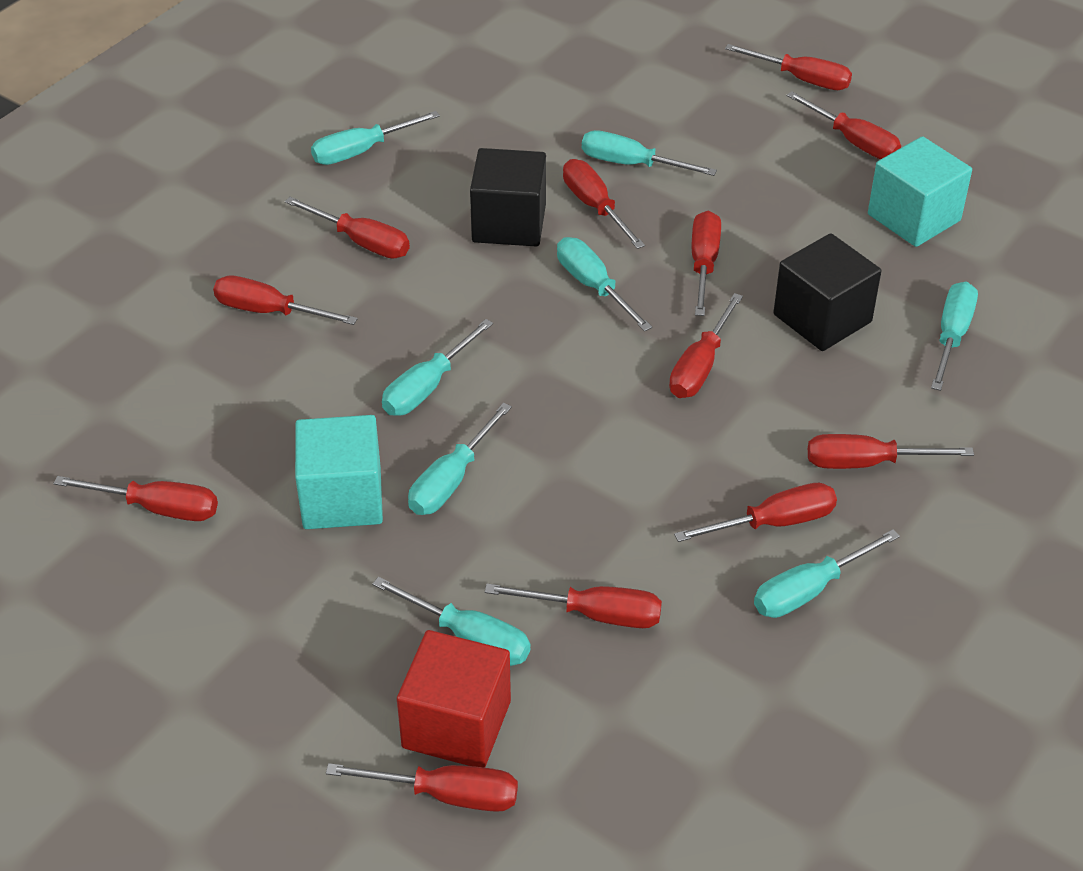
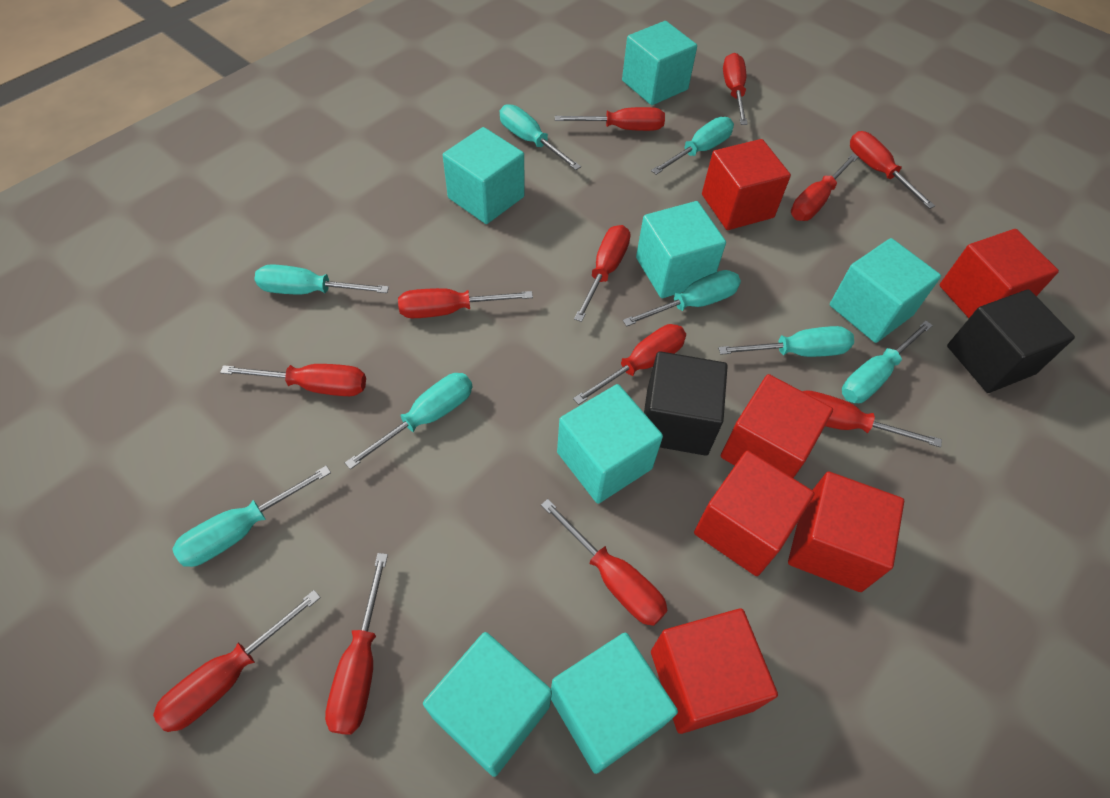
red cube: 1 -> 6
turquoise cube: 2 -> 7

